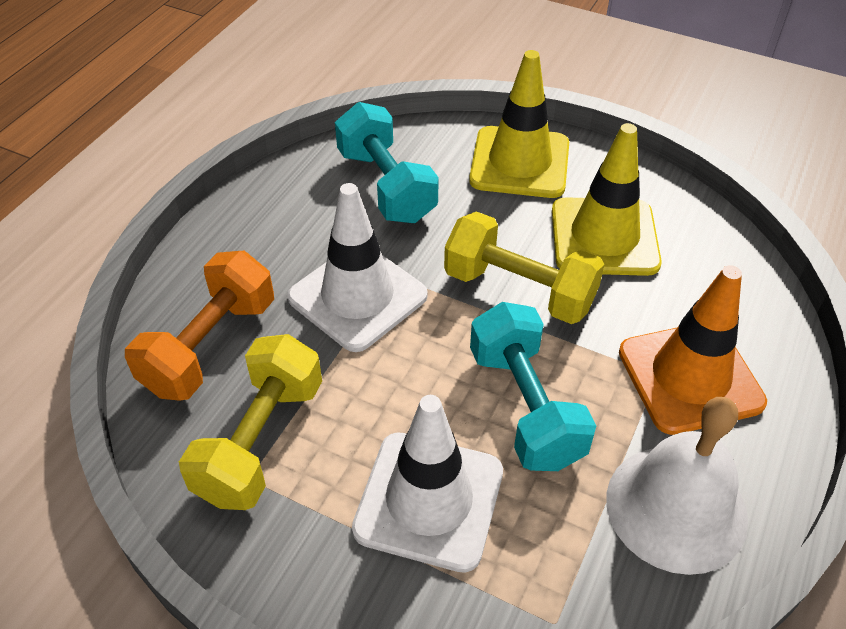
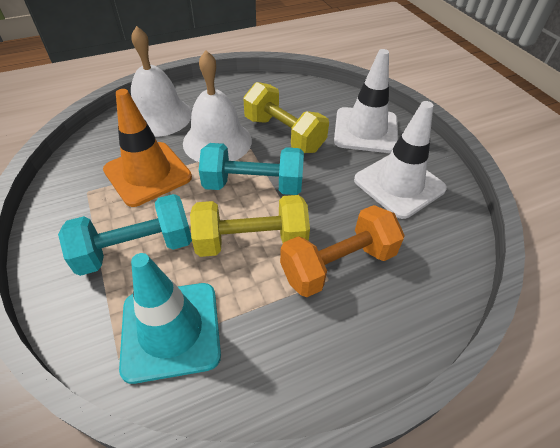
turquoise traffic cone: 0 -> 1
white bell: 1 -> 2
yellow traffic cone: 2 -> 0

